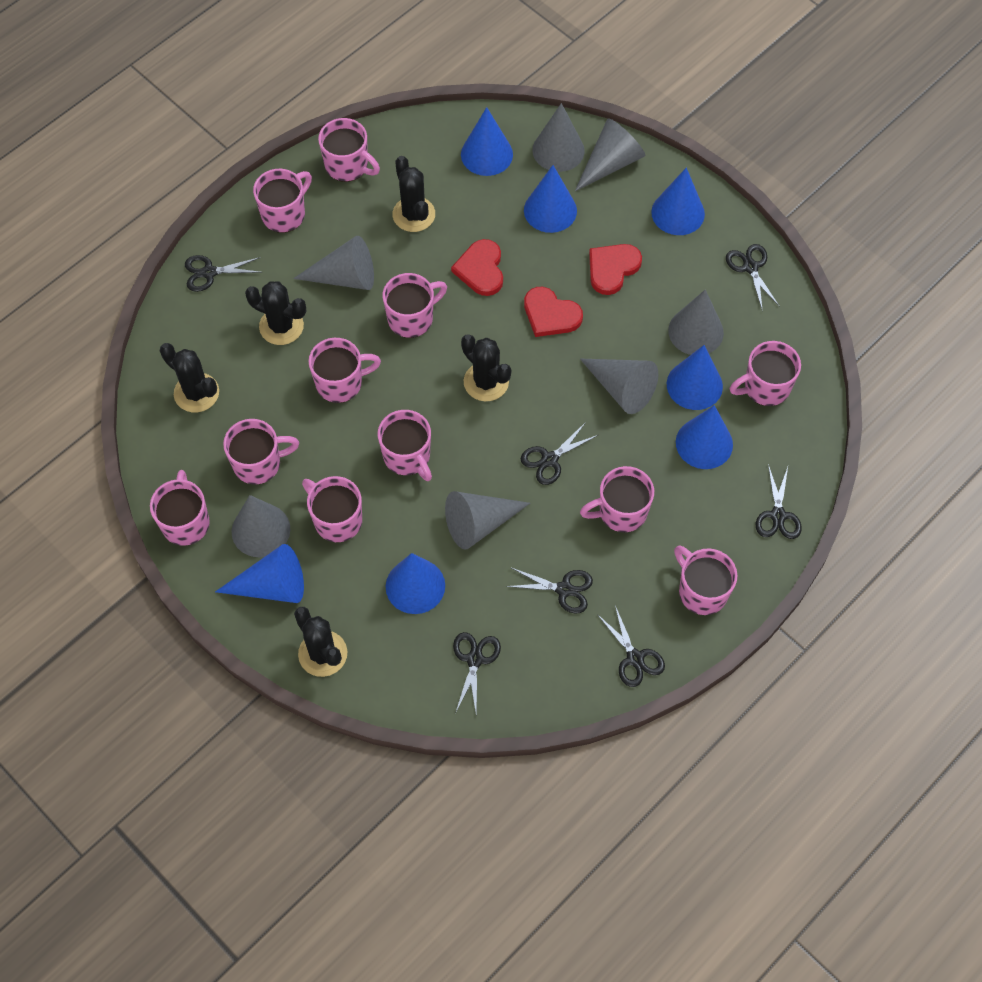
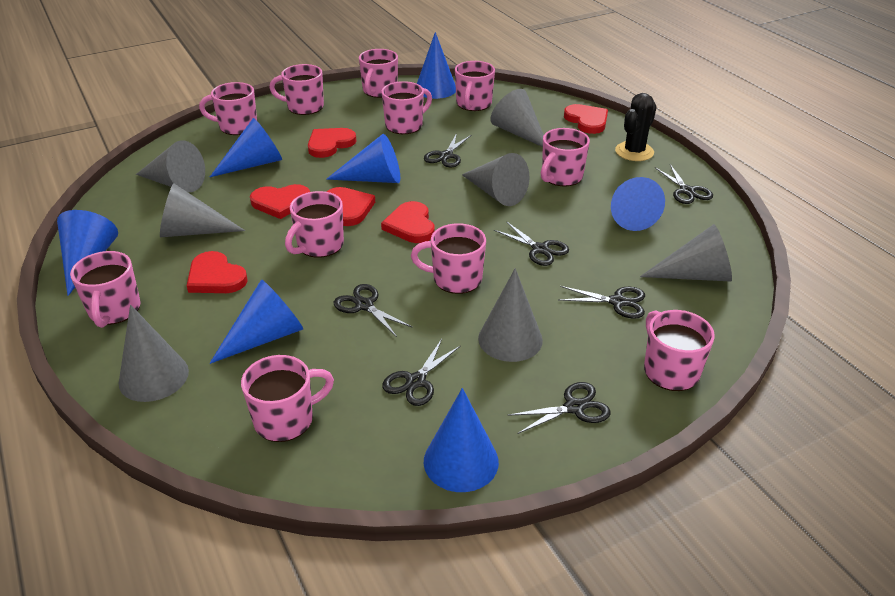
black cactus: 5 -> 1
red heart: 3 -> 6

